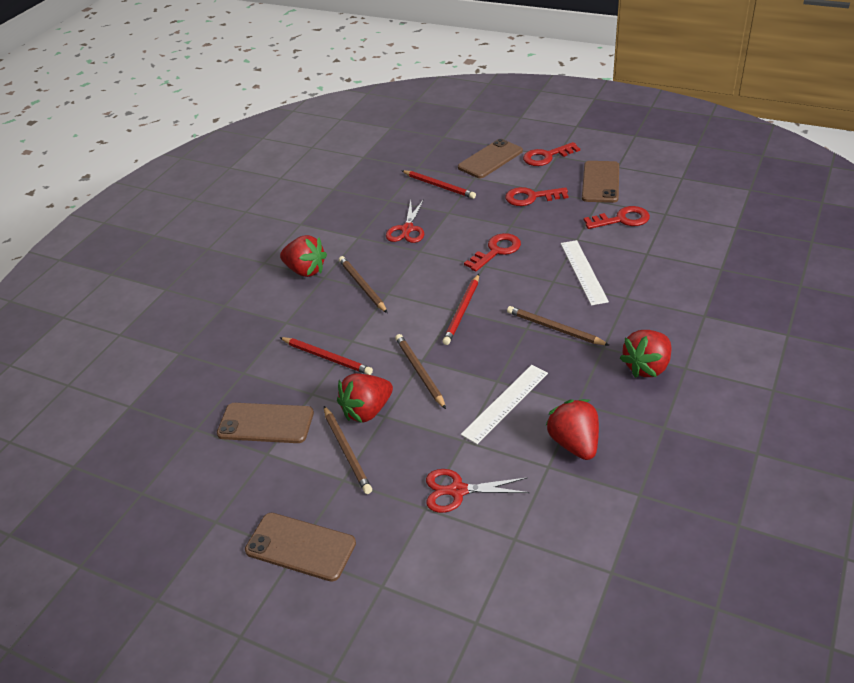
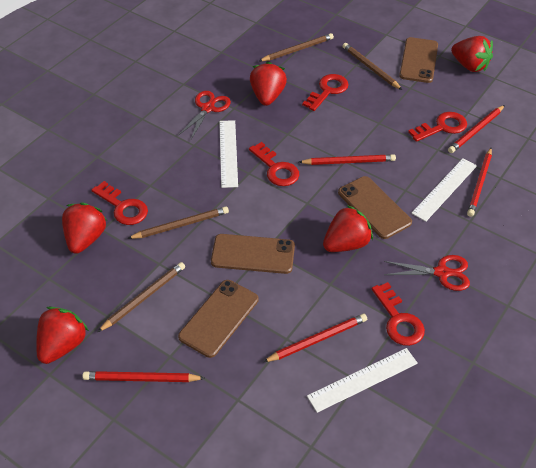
red key: 4 -> 5
red pencil: 3 -> 5
red strawberry: 4 -> 5
white ruler: 2 -> 3

